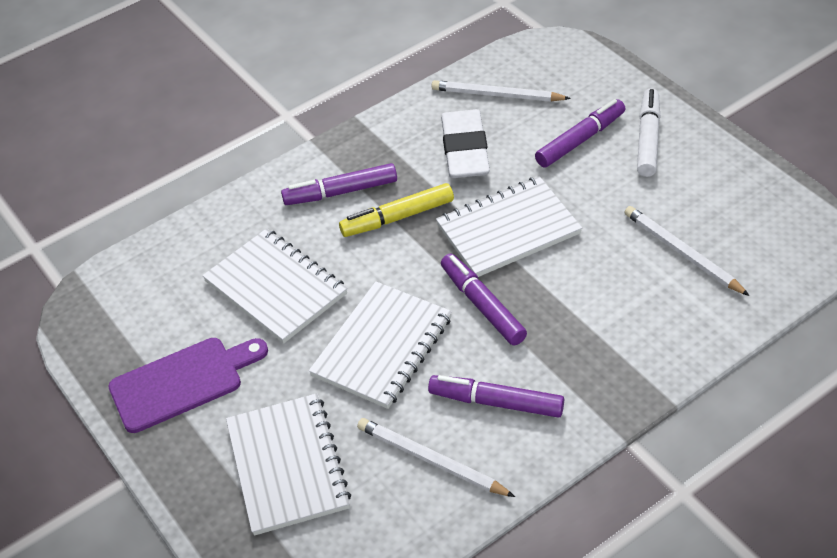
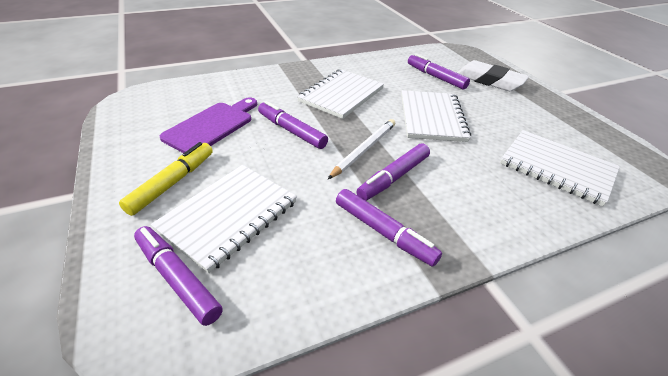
purple marker: 4 -> 5
white marker: 1 -> 0
white pencil: 3 -> 1

